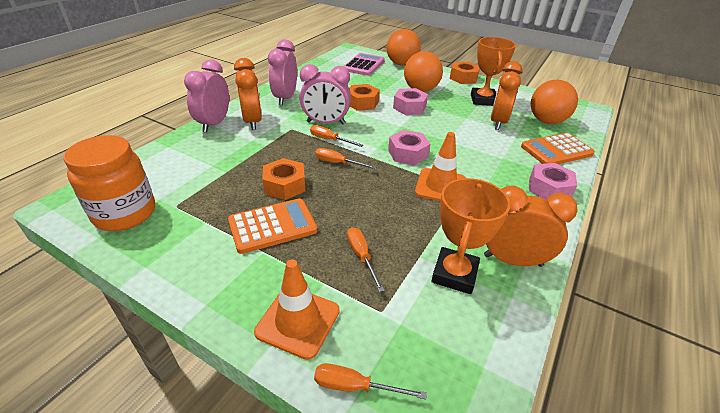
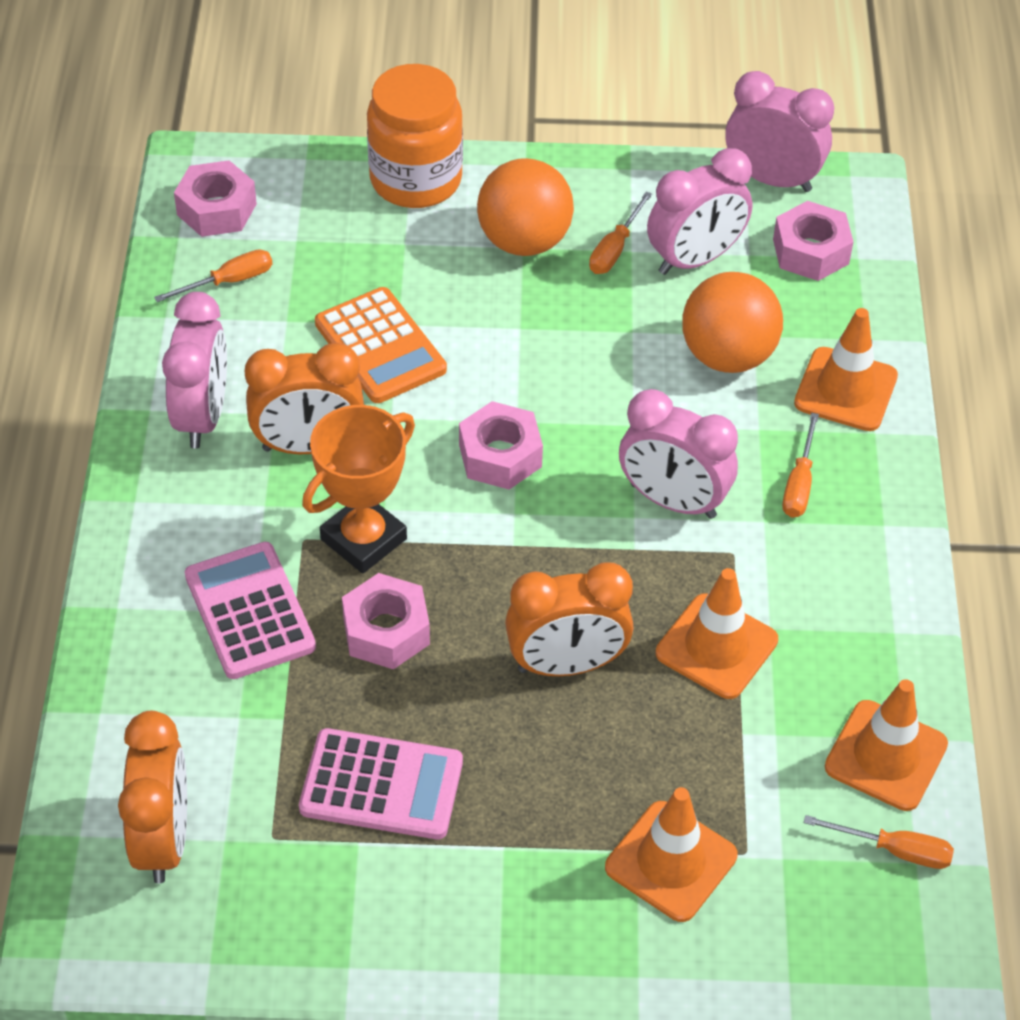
orange ball: 3 -> 2
orange calculator: 2 -> 1
orange nut: 3 -> 0
orange traffic cone: 2 -> 4
orange trophy: 2 -> 1
pink calculator: 1 -> 2
pink clock: 3 -> 4
pink nut: 3 -> 4

